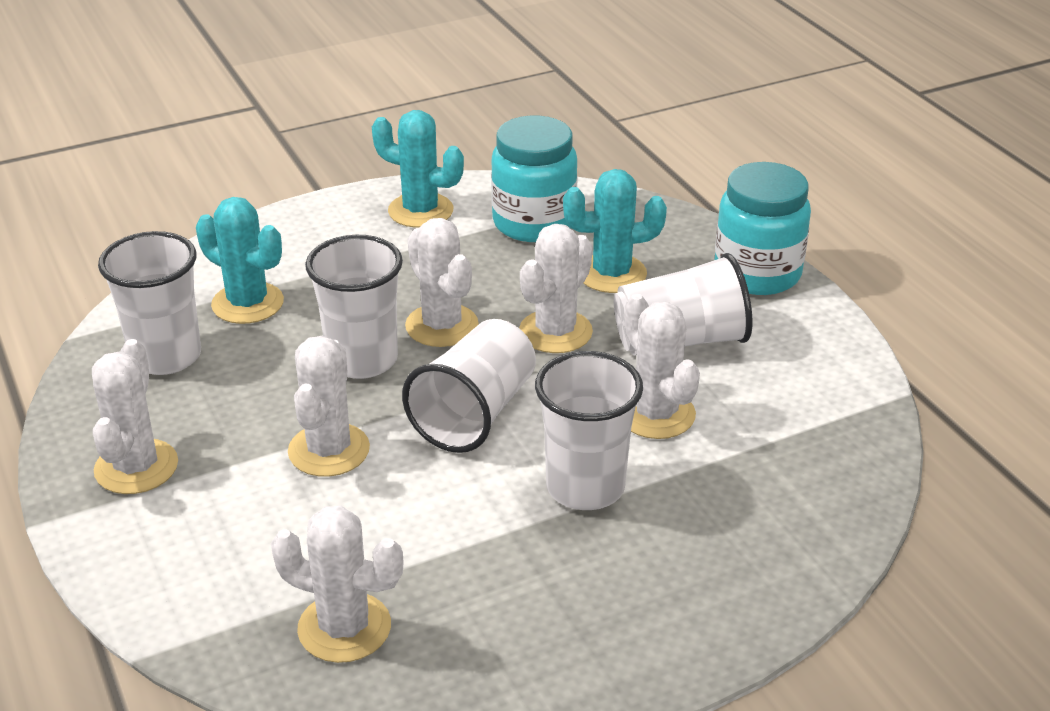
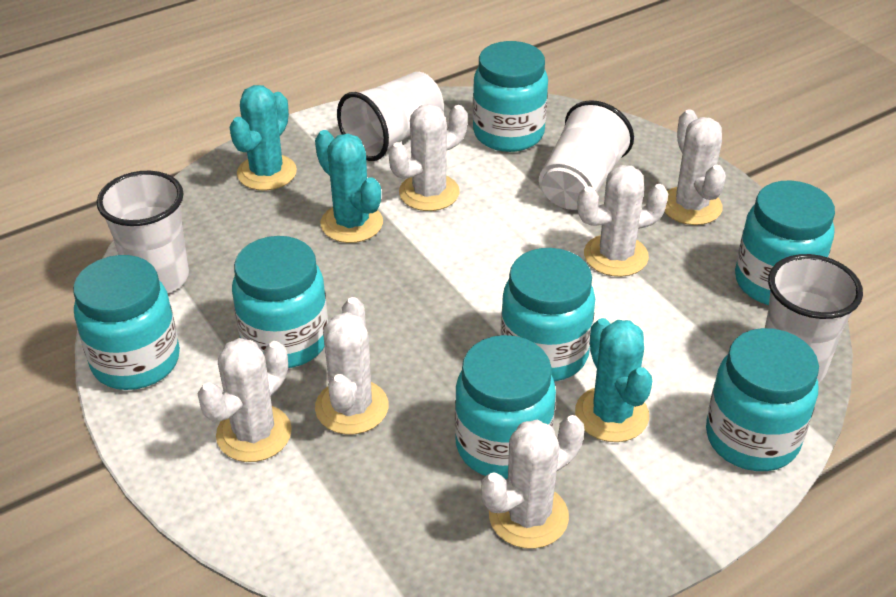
turquoise jar: 2 -> 7
white cup: 5 -> 4

